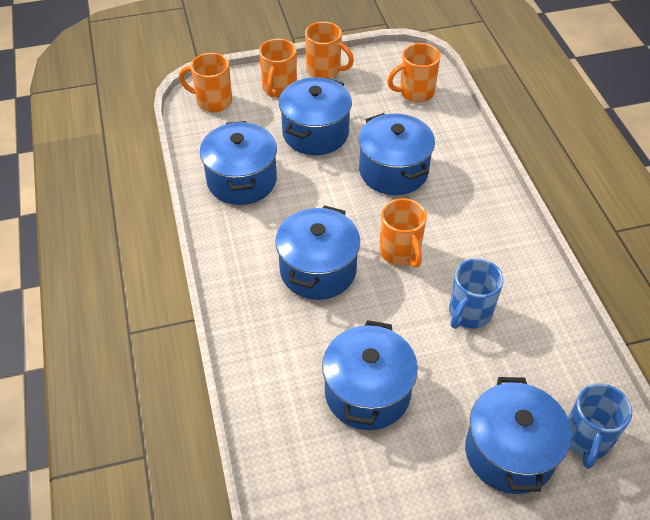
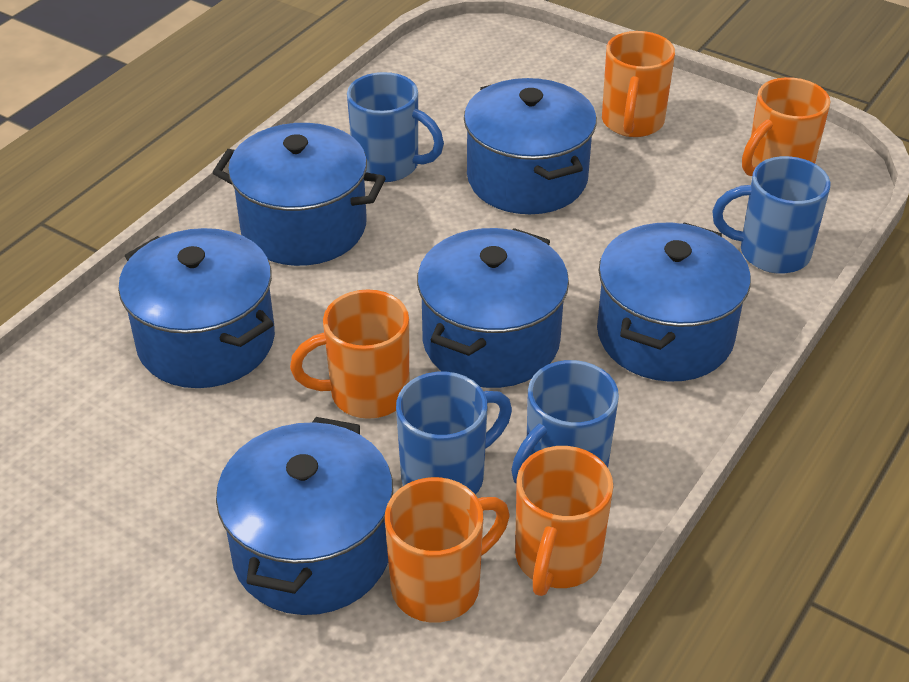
blue mug: 2 -> 4

